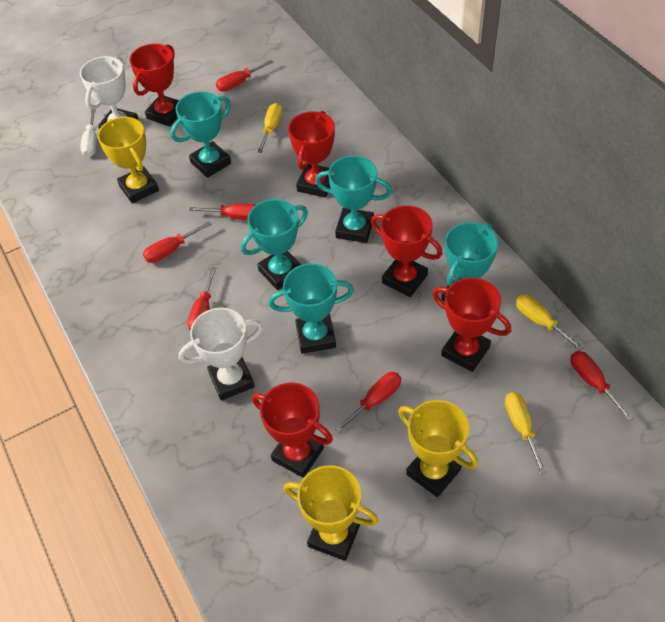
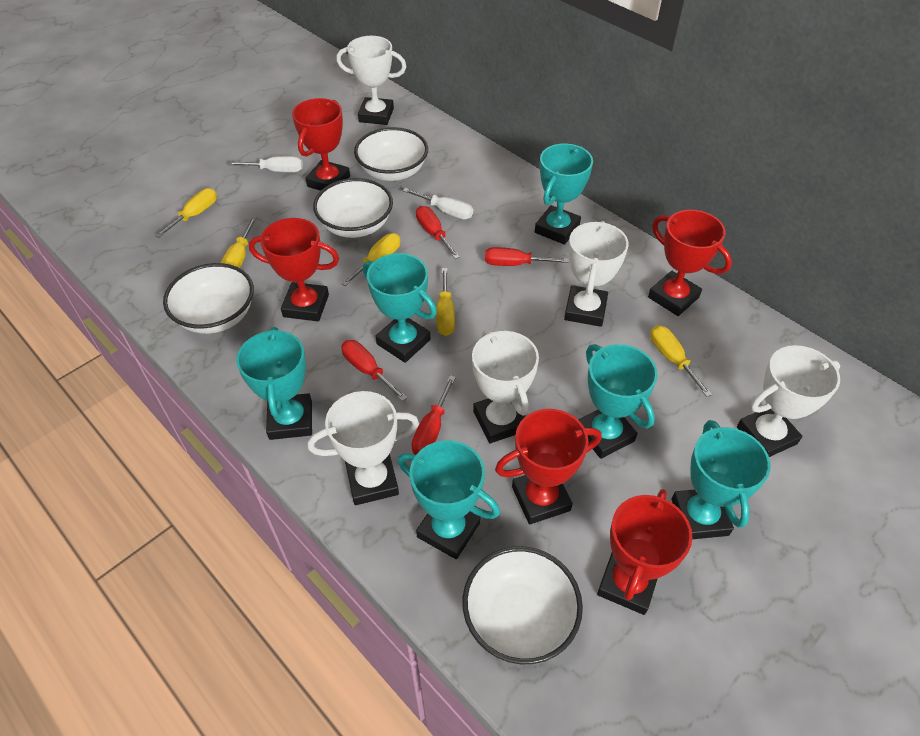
red screwdriver: 6 -> 4
turquoise trophy: 5 -> 6
white bowl: 0 -> 4
white screwdriver: 1 -> 2
white trophy: 2 -> 5
yellow screwdriver: 3 -> 5
yellow trophy: 3 -> 0

